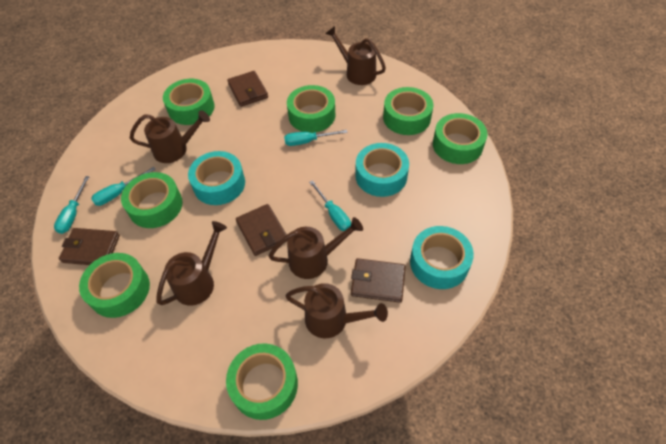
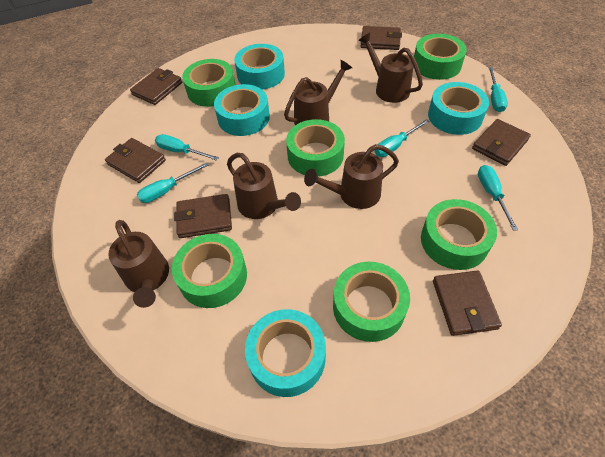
brown wallet: 4 -> 6
green tape: 7 -> 6
turquoise screwdriver: 4 -> 5
turquoise tape: 3 -> 4

